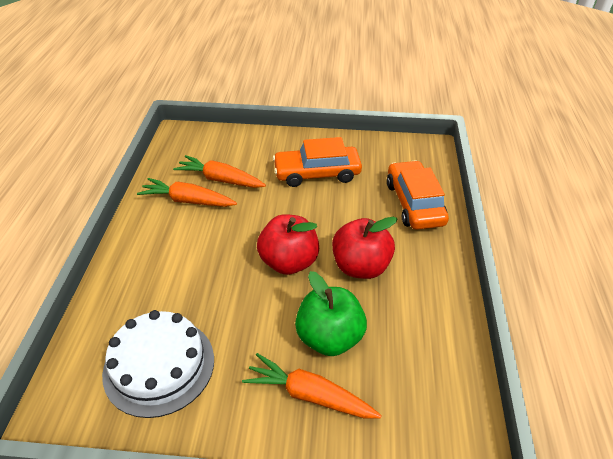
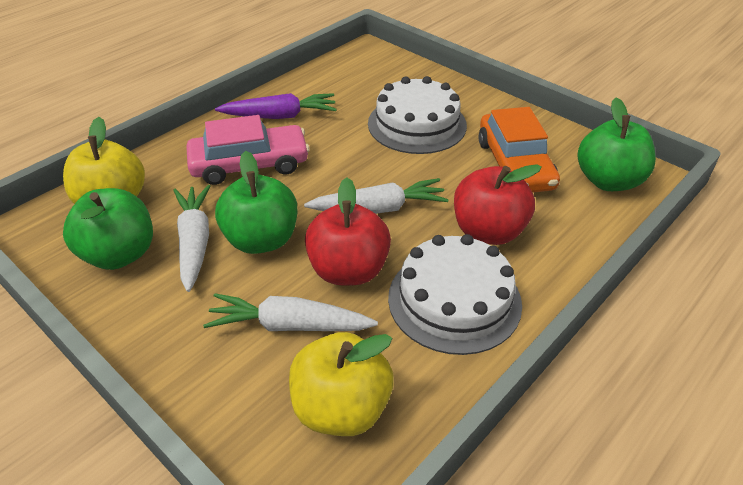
green apple: 1 -> 3
orange car: 2 -> 1
orange carrot: 3 -> 0
pink car: 0 -> 1
purple carrot: 0 -> 1
white cake: 1 -> 2
white carrot: 0 -> 3
yellow apple: 0 -> 2

